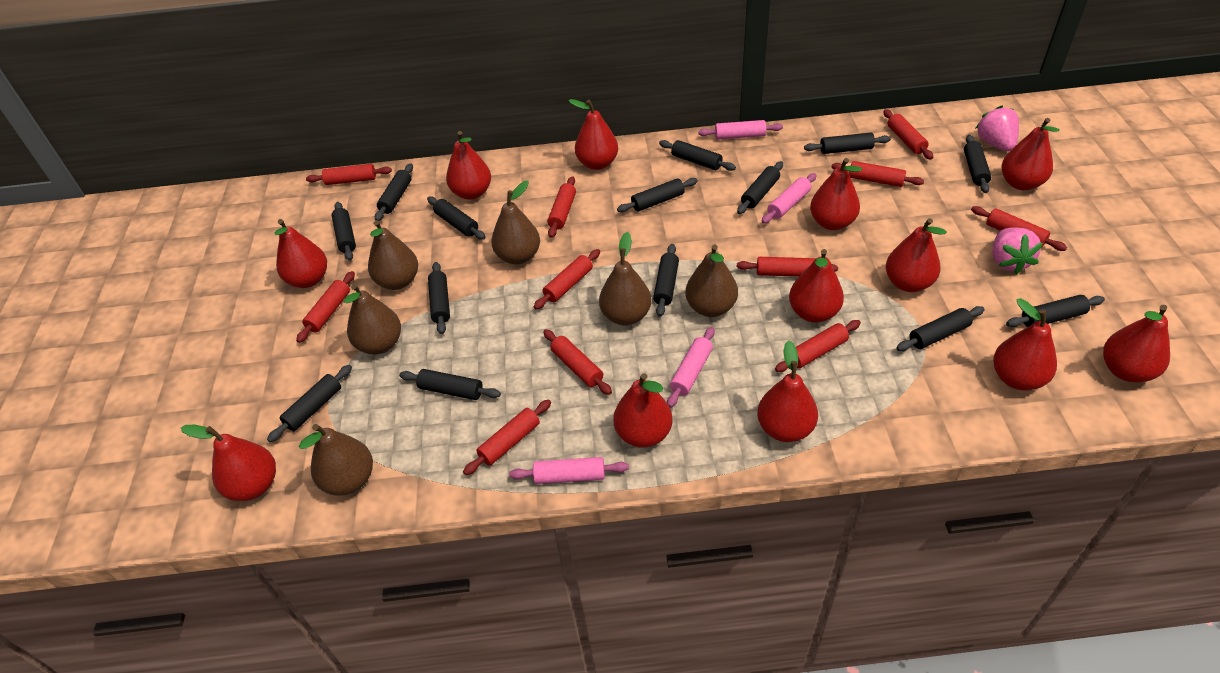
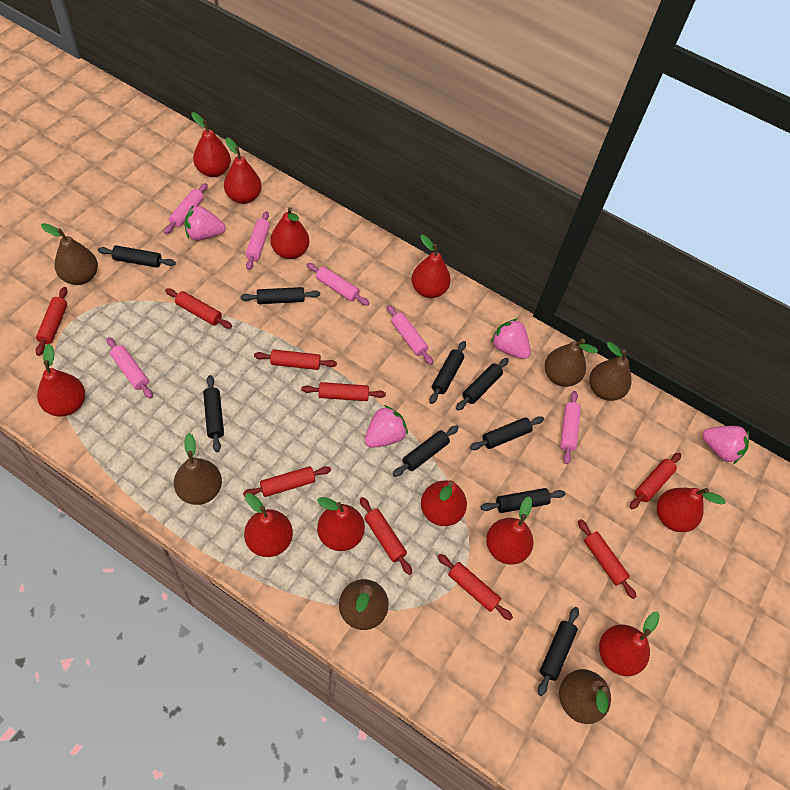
black rolling pin: 14 -> 9
pink rolling pin: 4 -> 6
pink strawberry: 2 -> 4
red pear: 12 -> 11
red rolling pin: 11 -> 9

